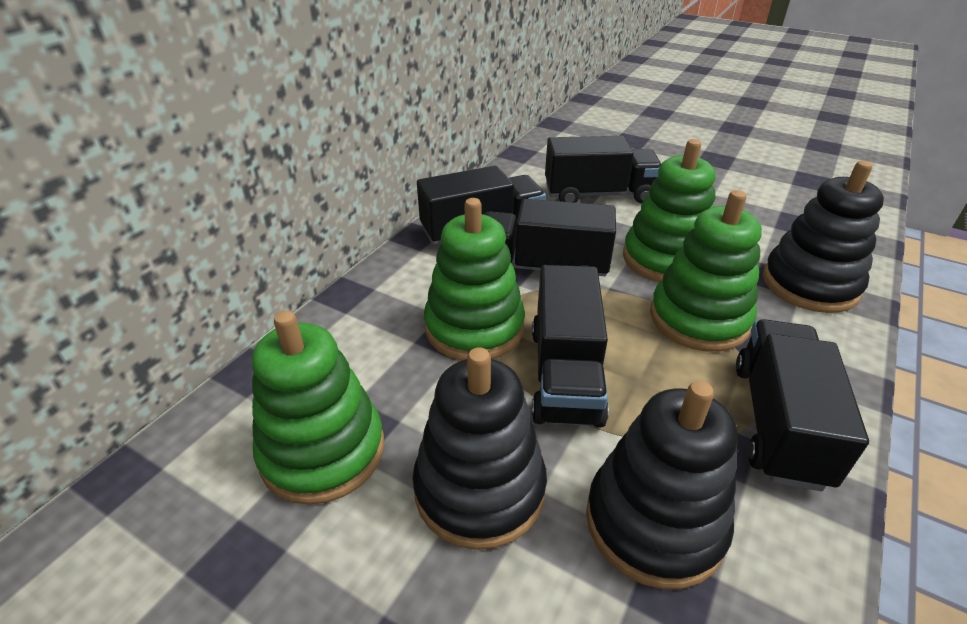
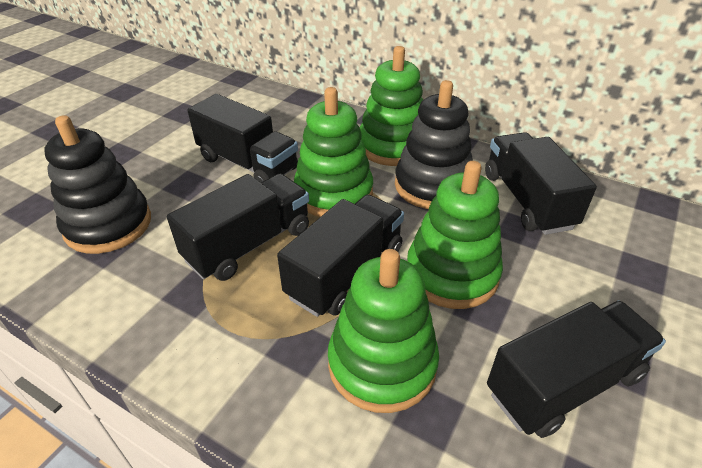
black stacking toy: 3 -> 2

